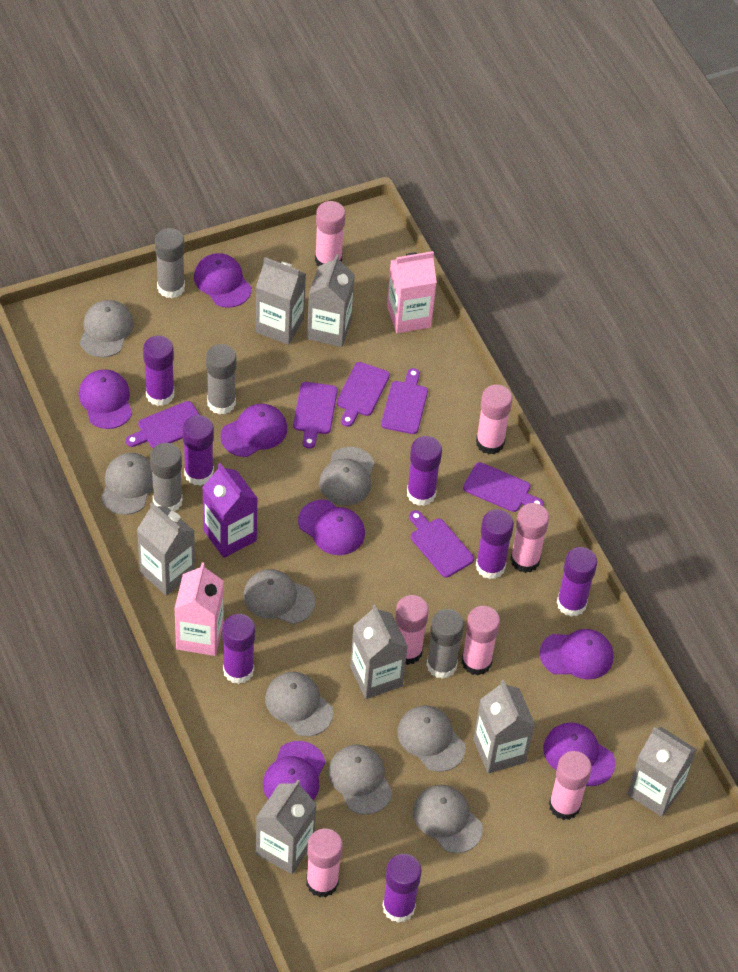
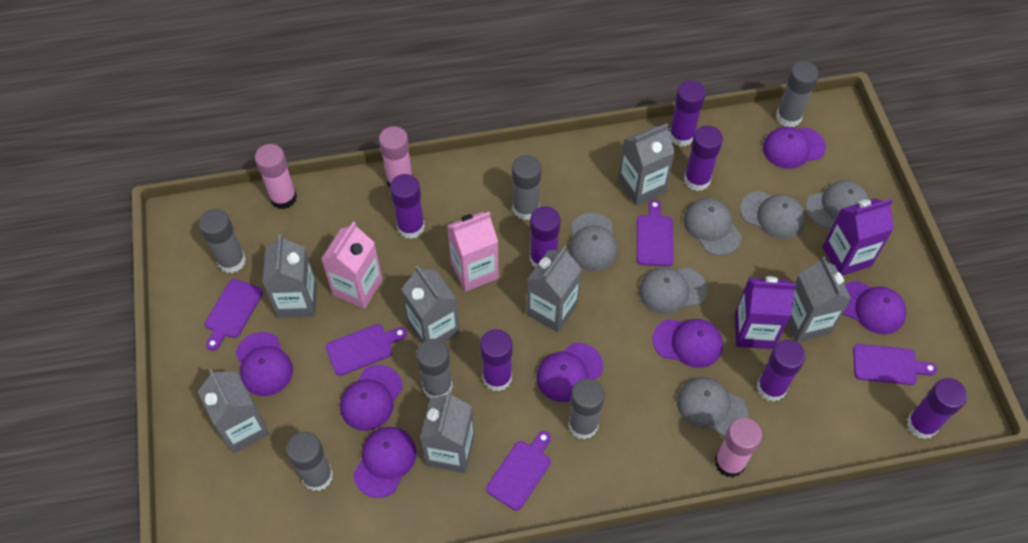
grey cap: 8 -> 6
grey glue stick: 4 -> 6
pink glue stick: 7 -> 3
purple carton: 1 -> 2
purple cutting board: 6 -> 5

